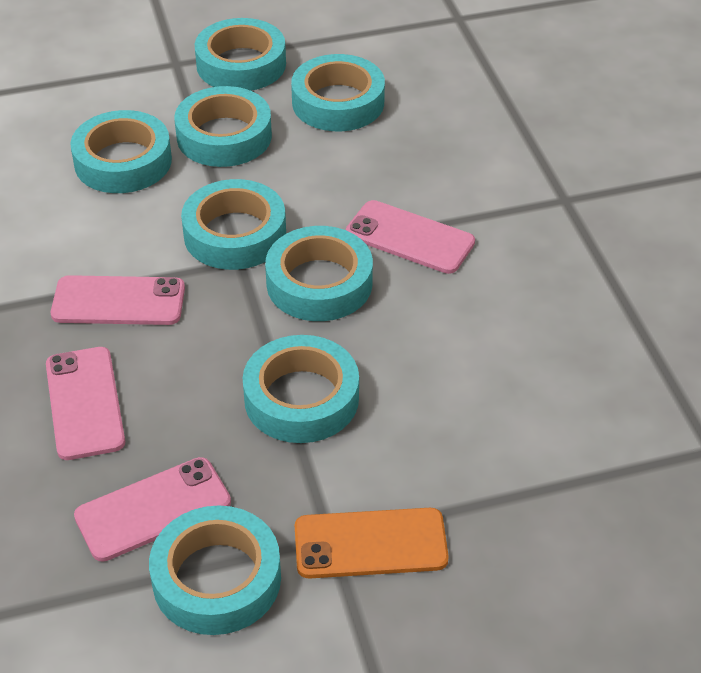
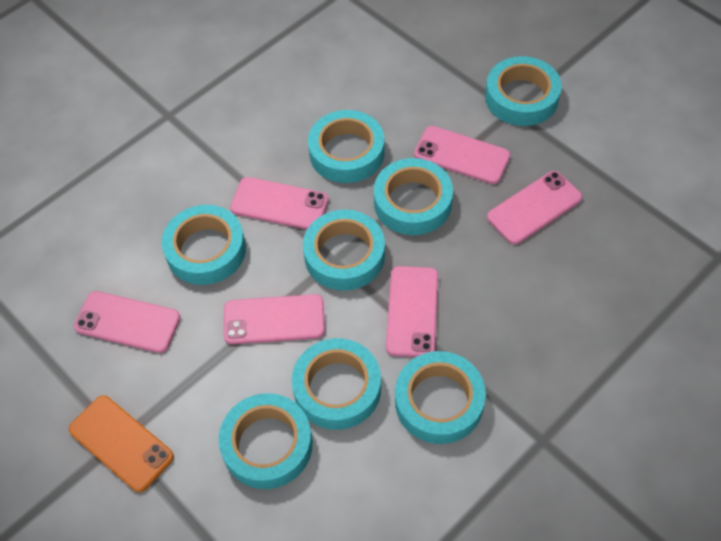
pink phone: 4 -> 6

